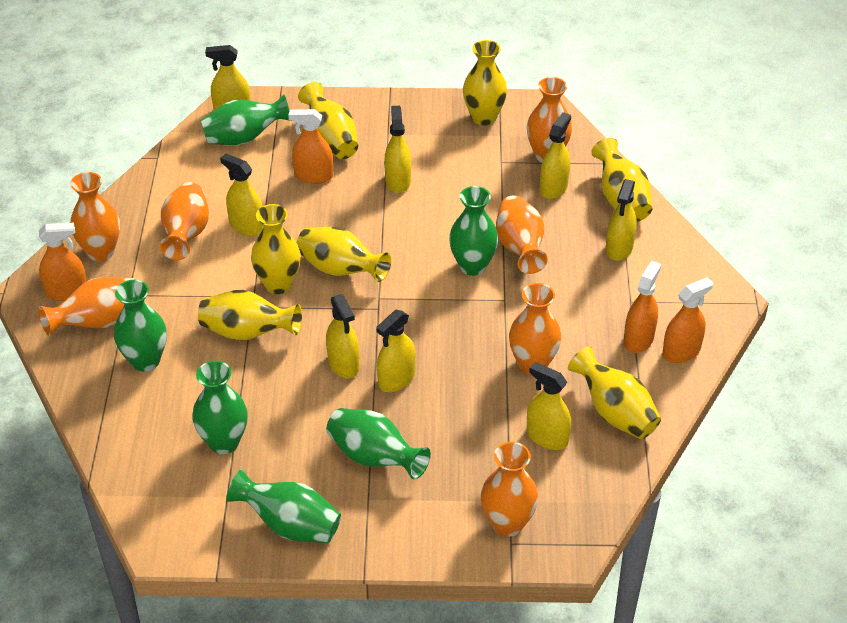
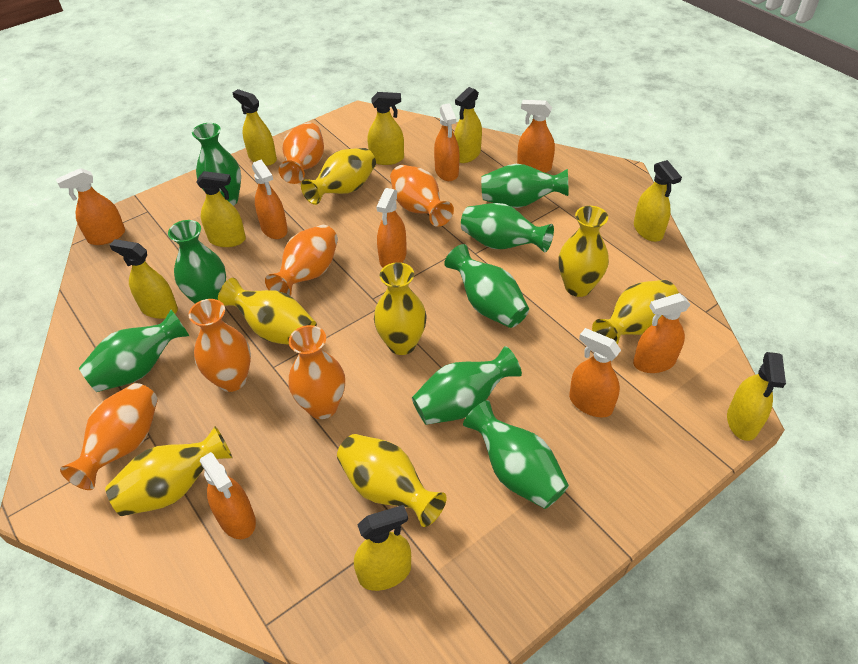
green vase: 6 -> 8
orange spray bottle: 4 -> 8
orange vase: 7 -> 6

